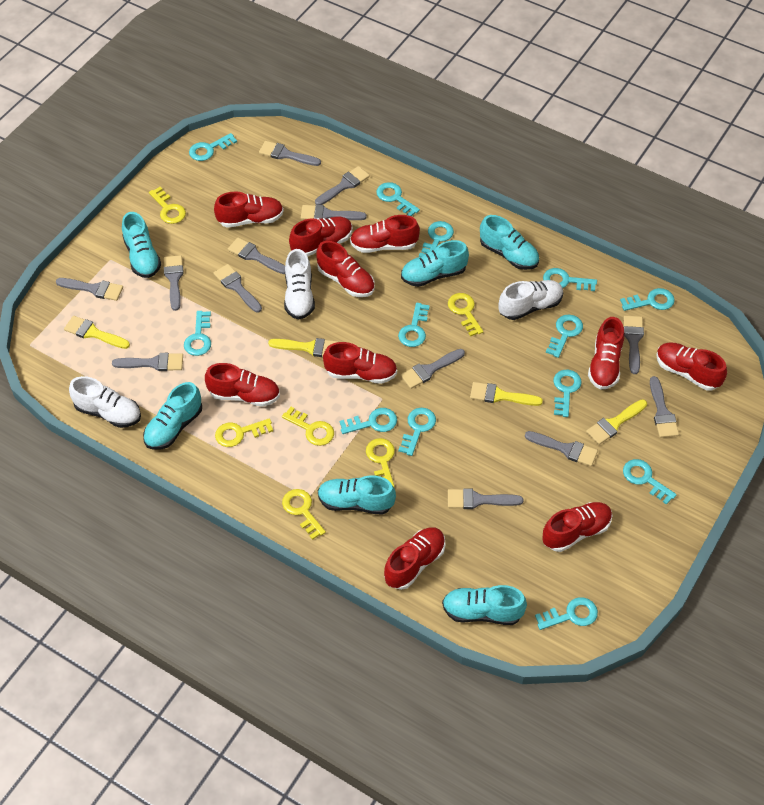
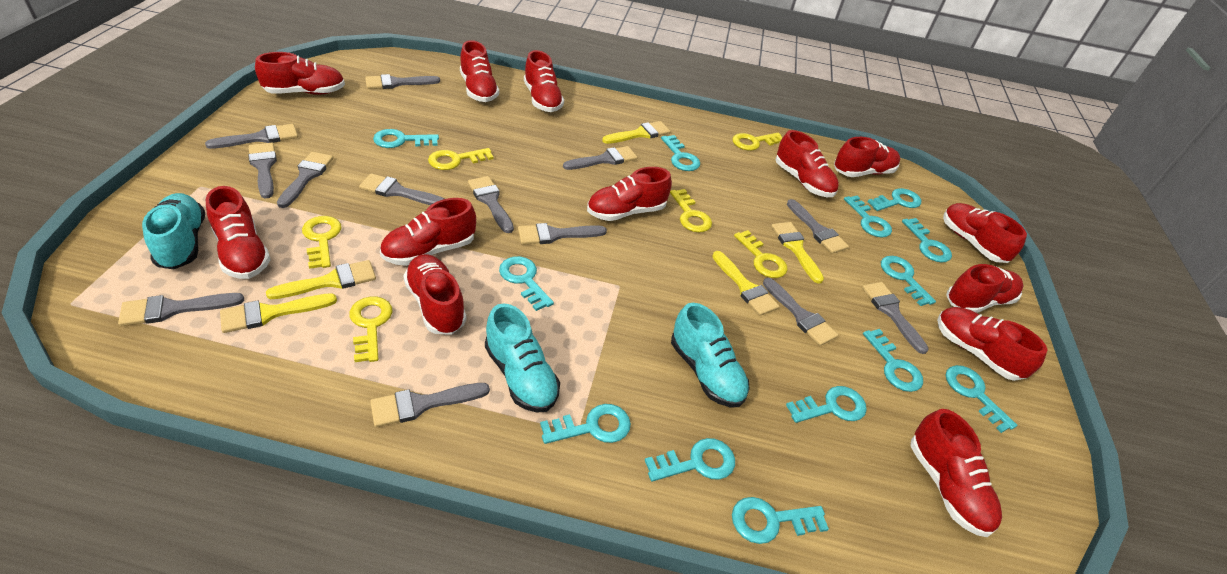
red shoe: 10 -> 13
turquoise shoe: 6 -> 3
white shoe: 3 -> 0
yellow brush: 4 -> 5

